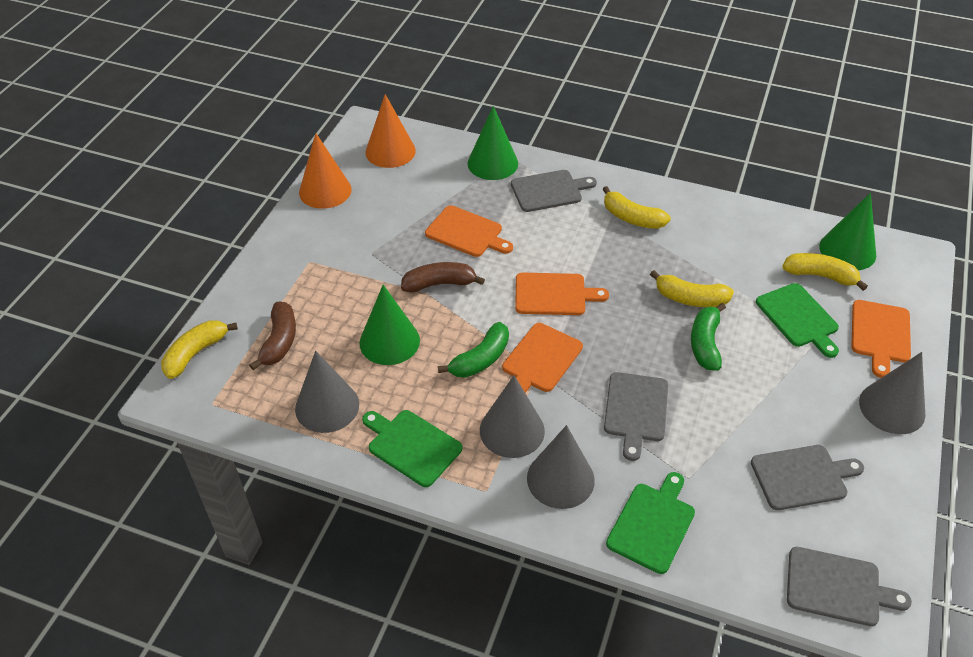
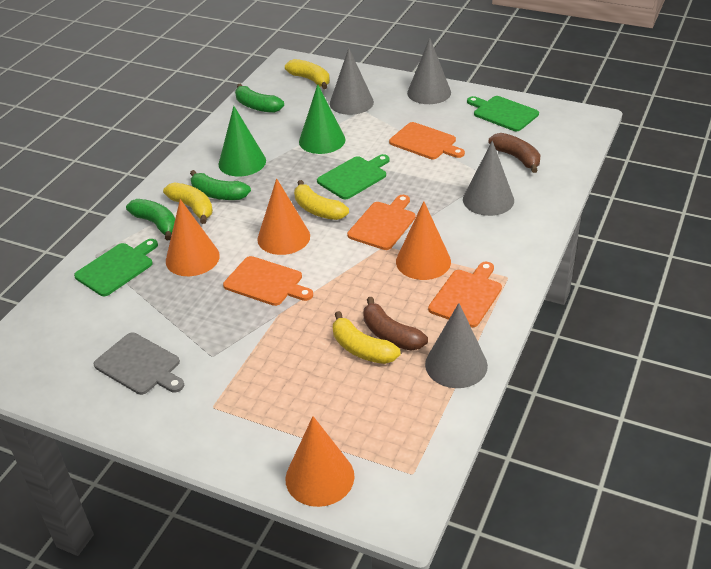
green banana: 2 -> 3
green cone: 3 -> 2
grey cutting board: 4 -> 1
orange cone: 2 -> 4

